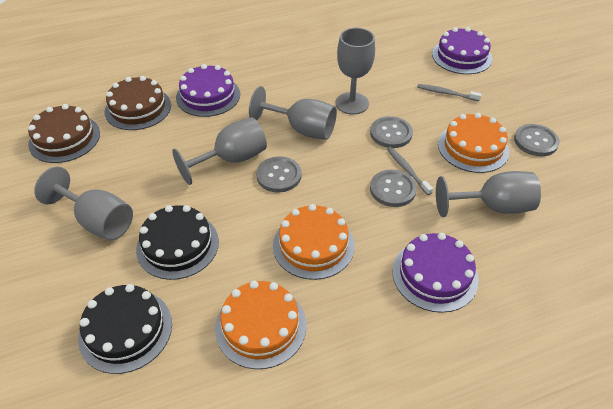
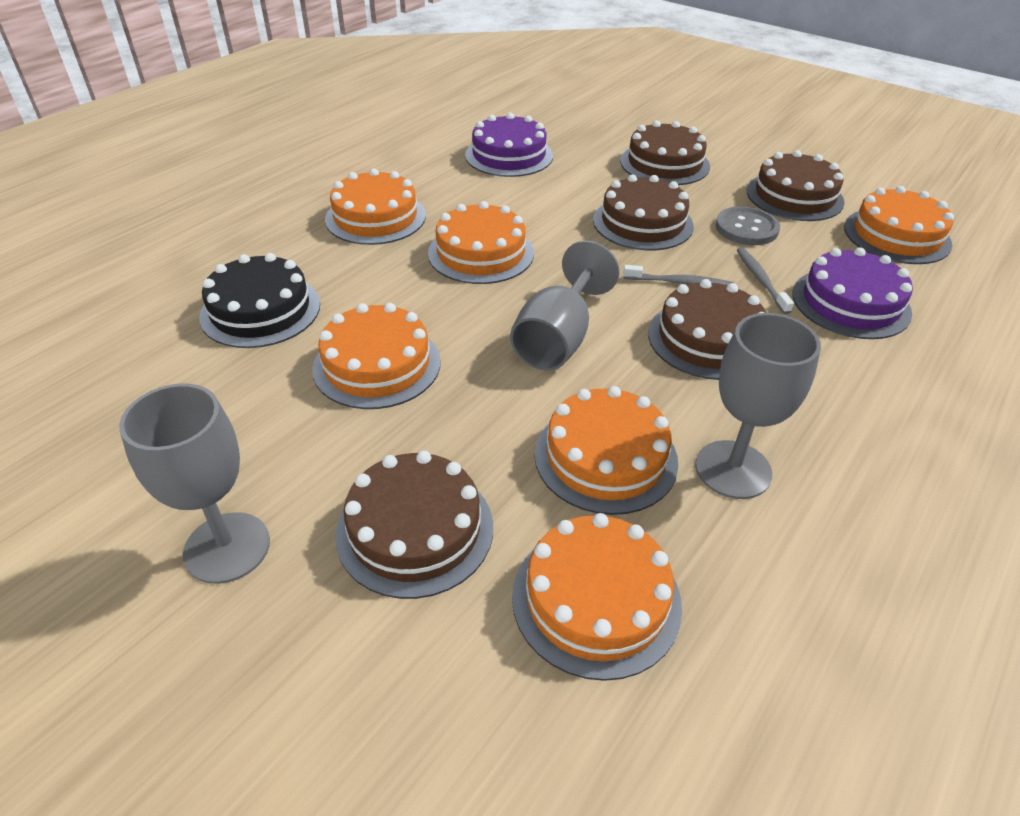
black cake: 2 -> 1
brown cake: 2 -> 5
grey button: 4 -> 1
grey goblet: 5 -> 3
orange cake: 3 -> 6
purple cake: 3 -> 2

